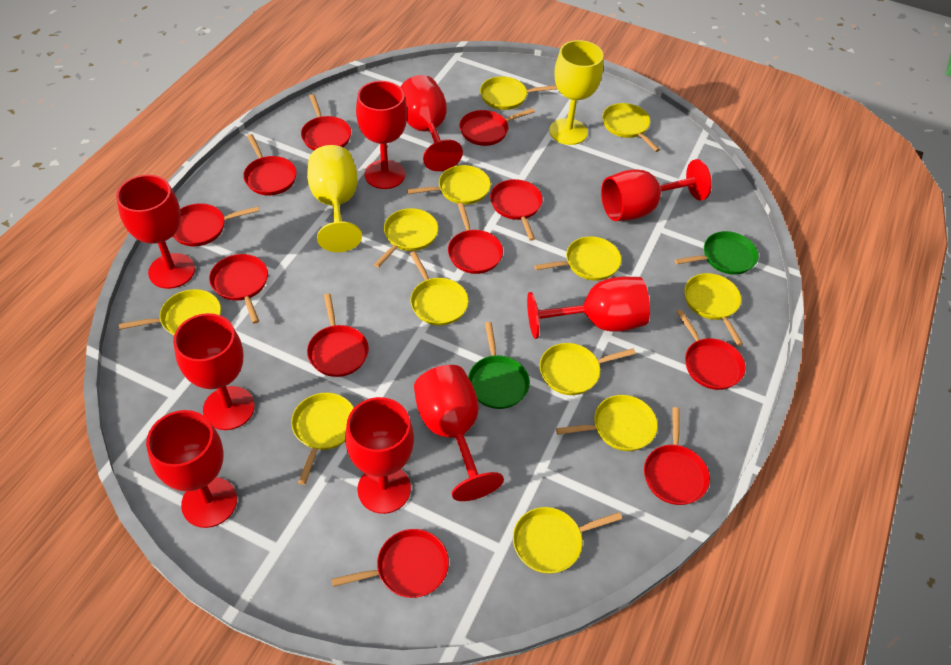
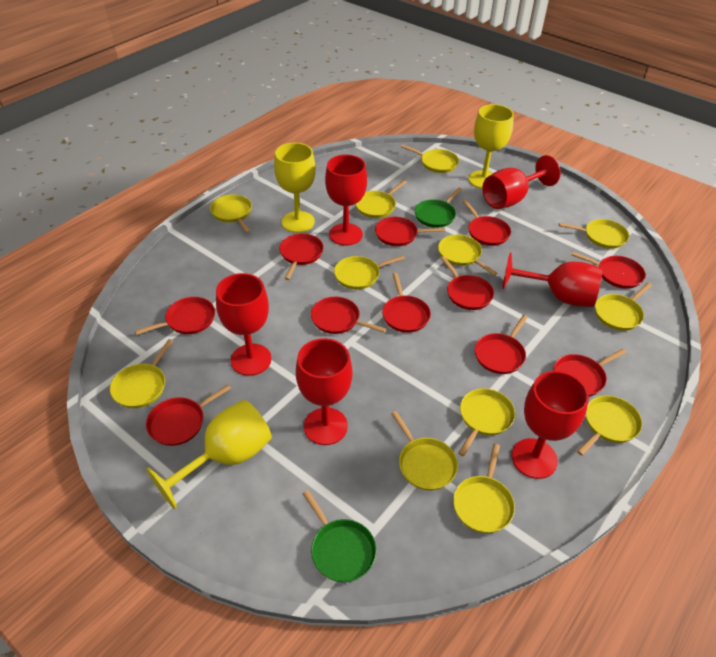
red goblet: 9 -> 6
yellow goblet: 2 -> 3

